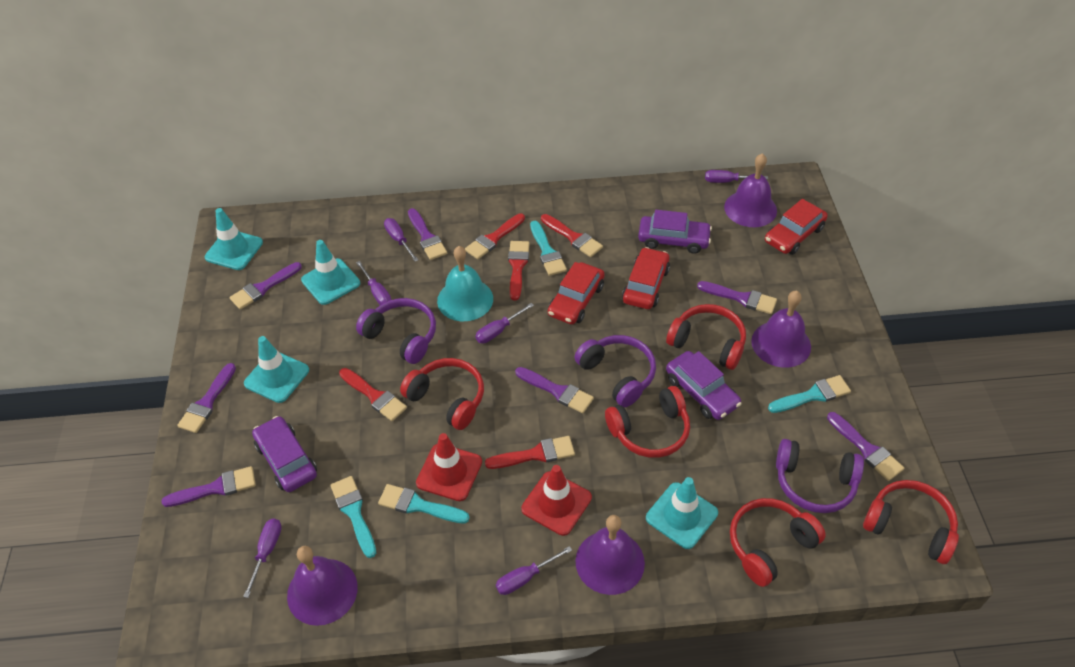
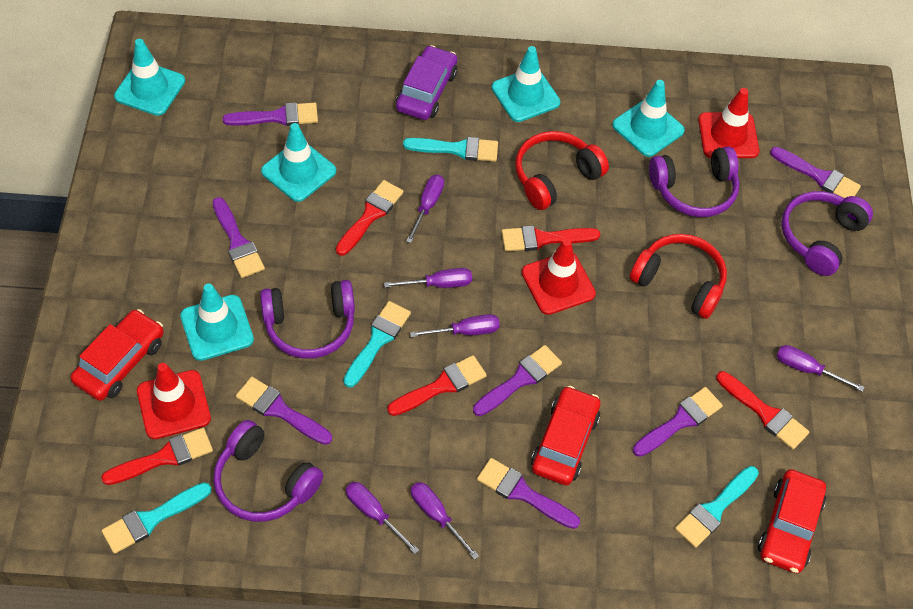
purple bell: 4 -> 0
purple car: 3 -> 1
purple headphones: 3 -> 4
red headphones: 5 -> 2
red traffic cone: 2 -> 3
turquoise bell: 1 -> 0
turquoise traffic cone: 4 -> 5

